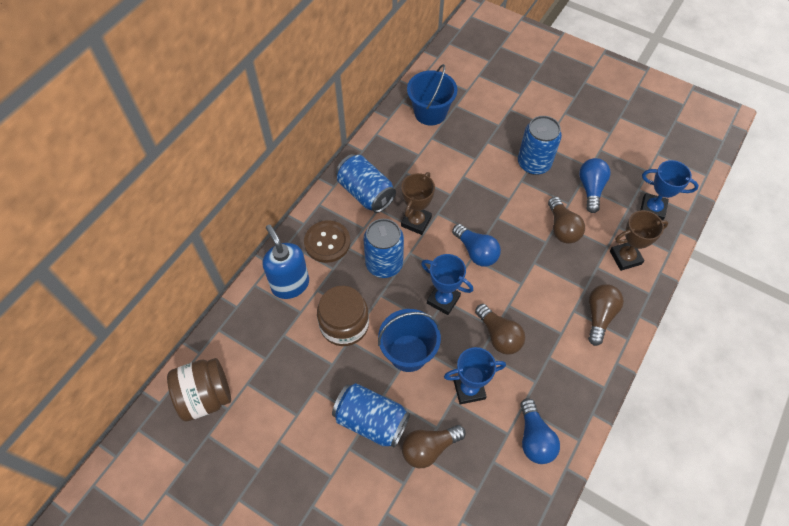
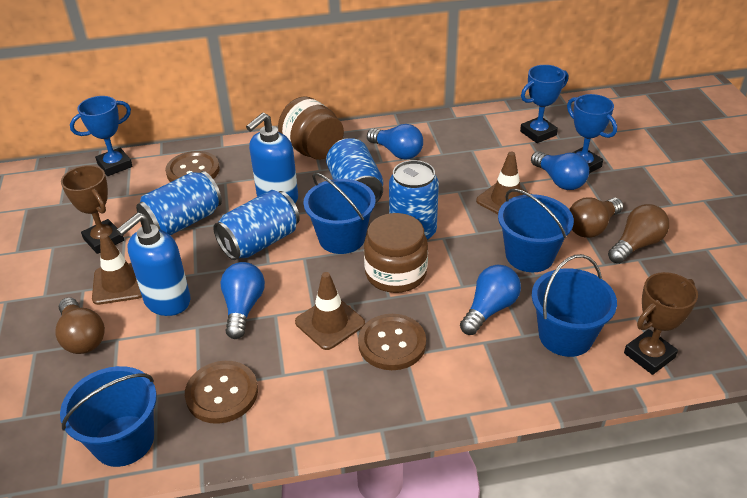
blue bucket: 2 -> 4
blue light bulb: 3 -> 4
blue soap dispenser: 1 -> 2
brown button: 1 -> 3
brown light bulb: 4 -> 3
brown traffic cone: 0 -> 3

